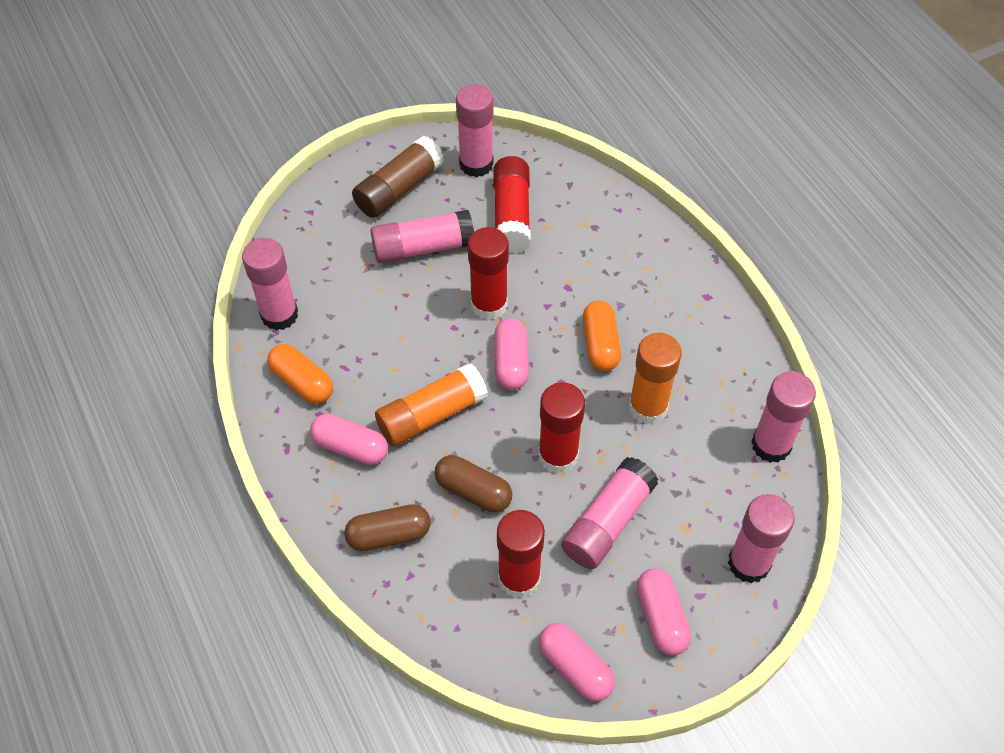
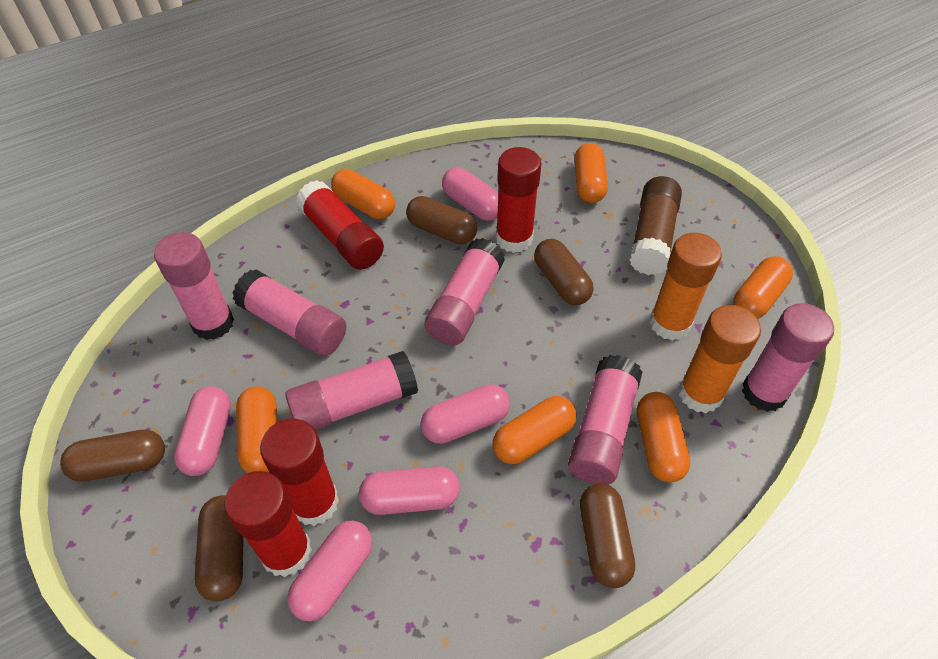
brown capsule: 2 -> 5
orange capsule: 2 -> 6
pink capsule: 4 -> 5

